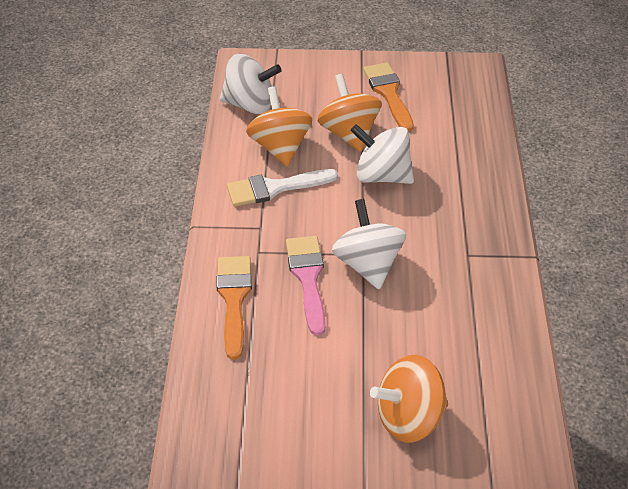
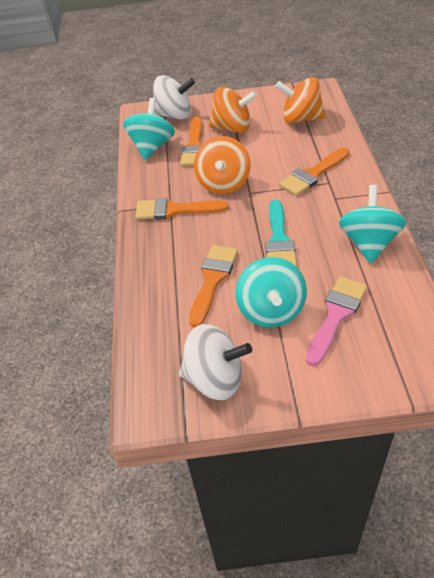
orange brush: 2 -> 4
turquoise brush: 0 -> 1
turquoise spinning top: 0 -> 3
white brush: 1 -> 0
white spinning top: 3 -> 2

